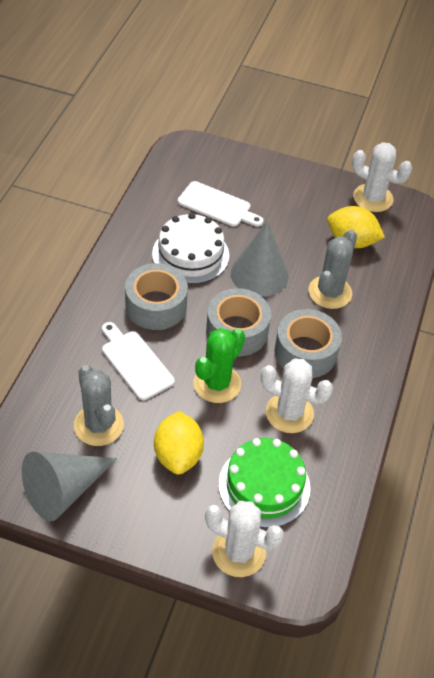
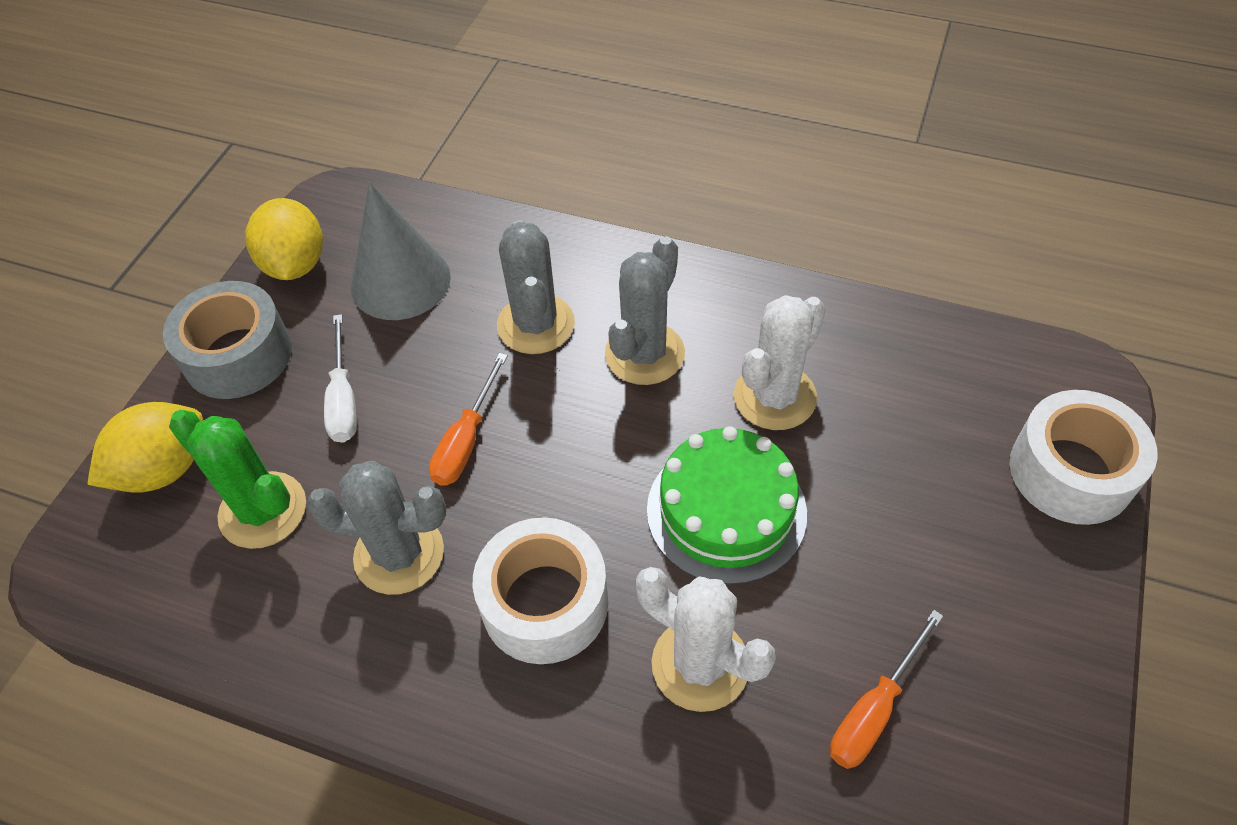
grey cactus: 2 -> 3
grey cone: 2 -> 1
grey tape: 3 -> 1
orange screwdriver: 0 -> 2
white cactus: 3 -> 2
white cake: 1 -> 0
white cutting board: 2 -> 0
white screwdriver: 0 -> 1
white tape: 0 -> 2

